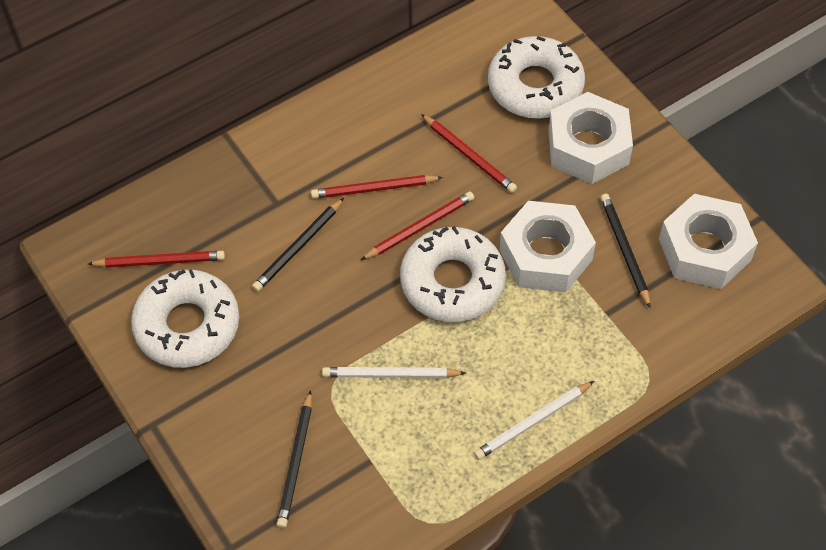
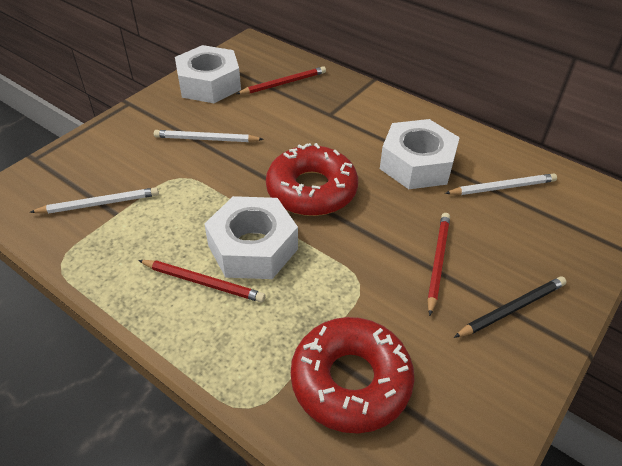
black pencil: 3 -> 1
red donut: 0 -> 2
red pencil: 4 -> 3
white donut: 3 -> 0
white pencil: 2 -> 3

